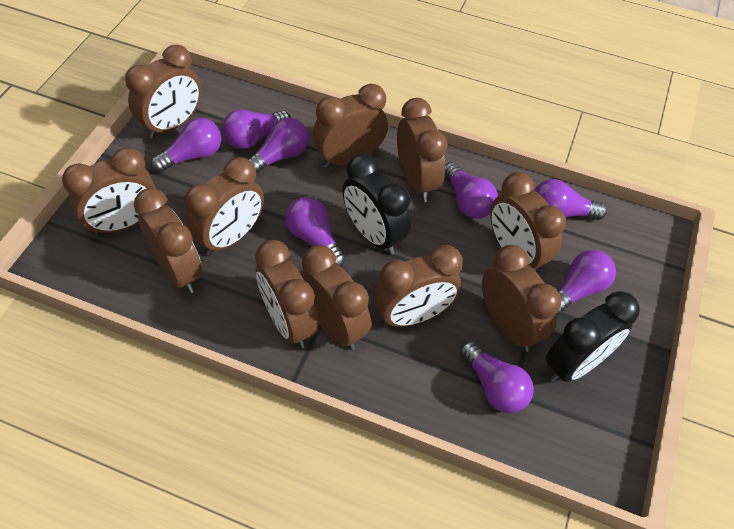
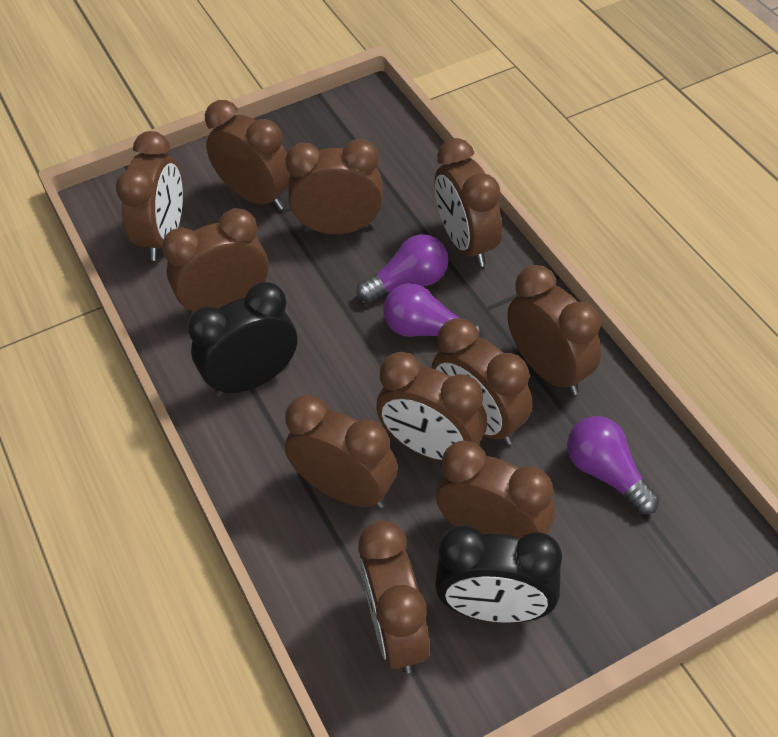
purple light bulb: 8 -> 3

